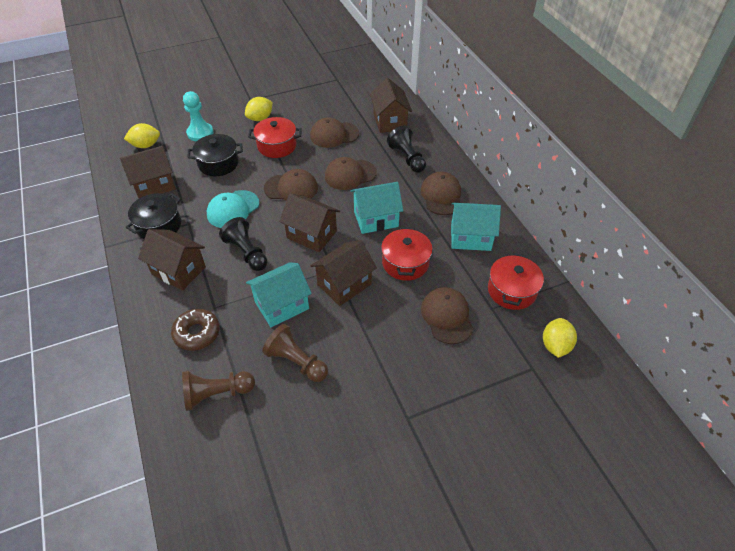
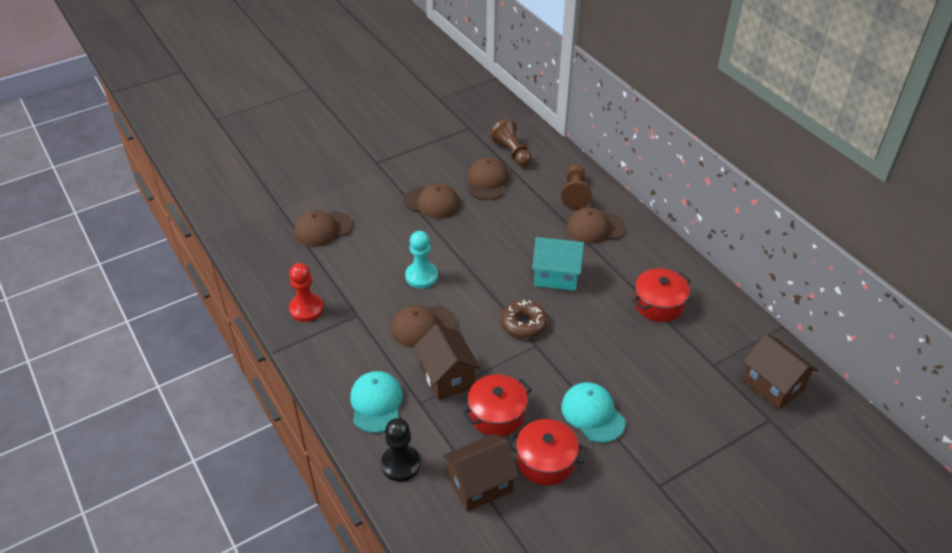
black pawn: 2 -> 1
black pot: 2 -> 0
brown house: 5 -> 3
red pawn: 0 -> 1
turquoise cap: 1 -> 2
turquoise house: 3 -> 1
yellow lemon: 3 -> 0

